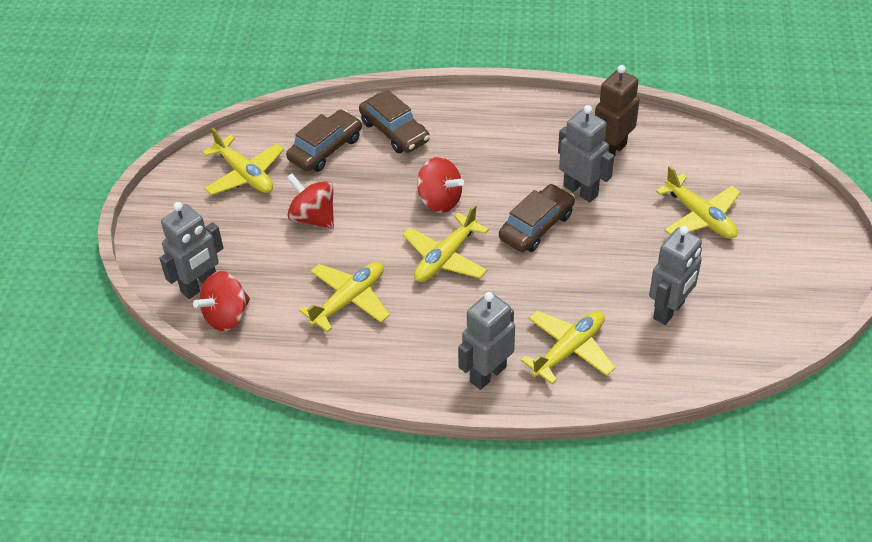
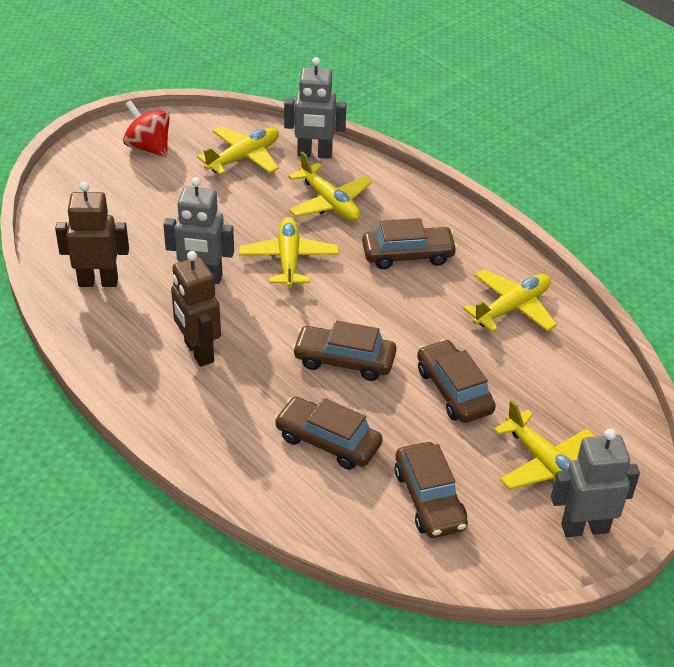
brown car: 3 -> 5
brown robot: 1 -> 2
grey robot: 4 -> 3
red spinning top: 3 -> 1

